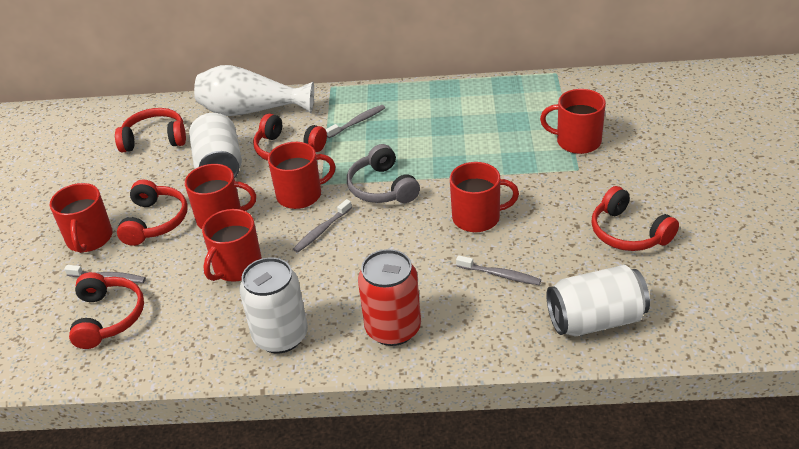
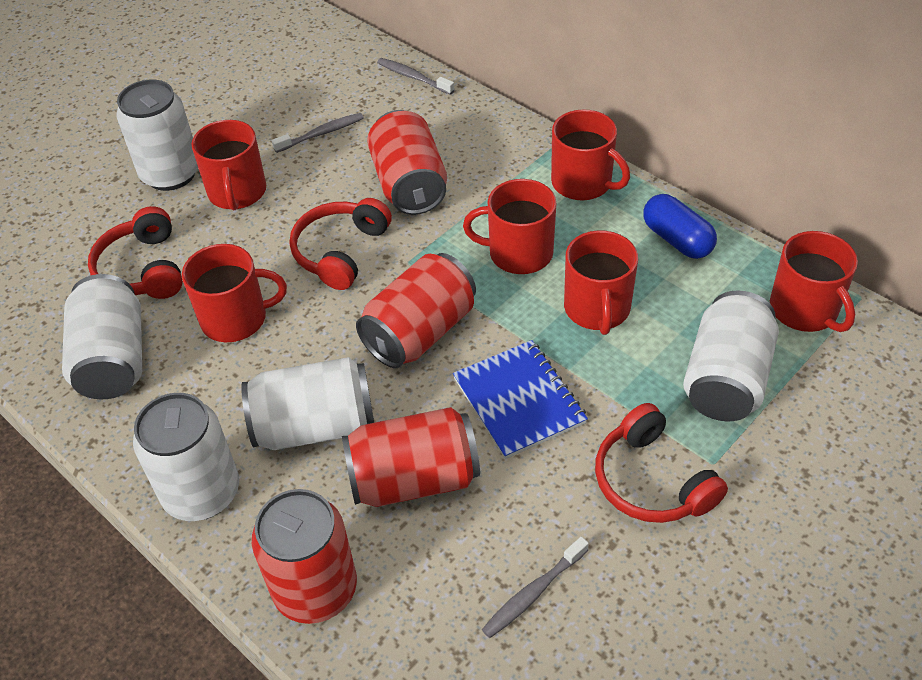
blue capsule: 0 -> 1
blue notebook: 0 -> 1
grey headphones: 1 -> 0
grey toothbrush: 4 -> 3
red can: 1 -> 4
red headphones: 5 -> 3
white can: 3 -> 5
white vase: 1 -> 0

